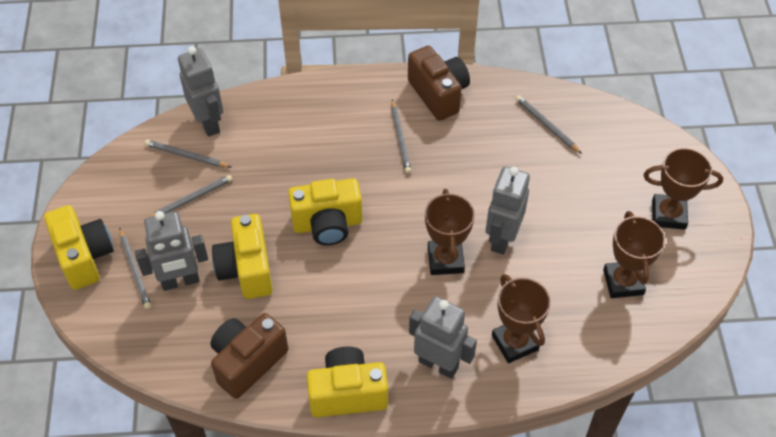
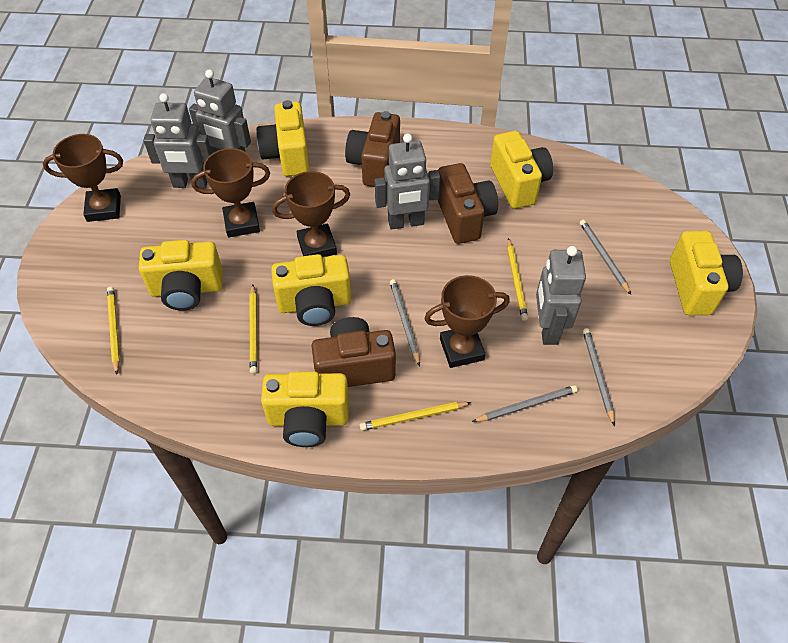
brown camera: 2 -> 3
grey pencil: 5 -> 4
yellow camera: 4 -> 6
yellow pencil: 0 -> 4

